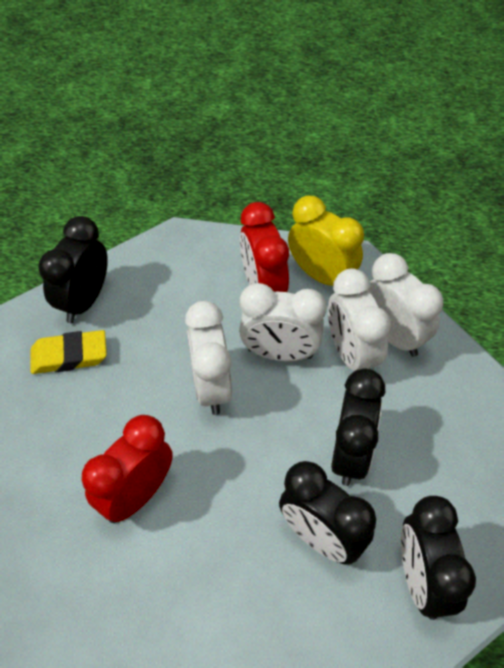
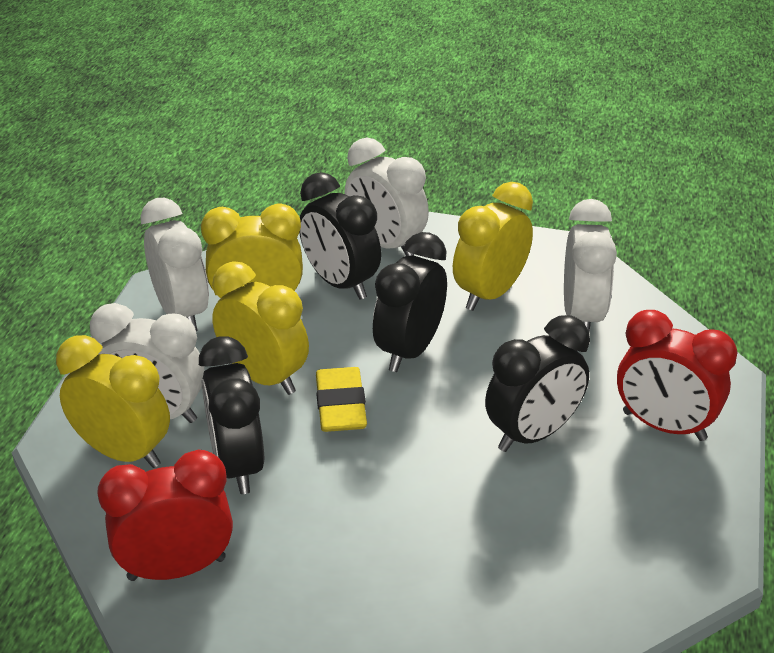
yellow clock: 1 -> 4

